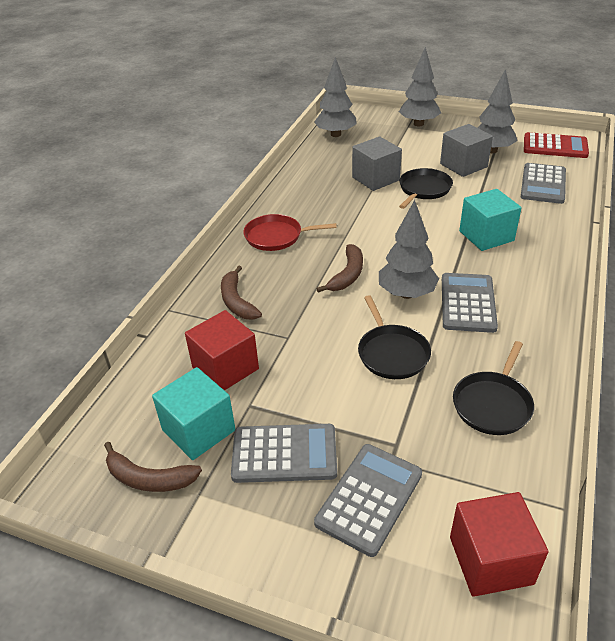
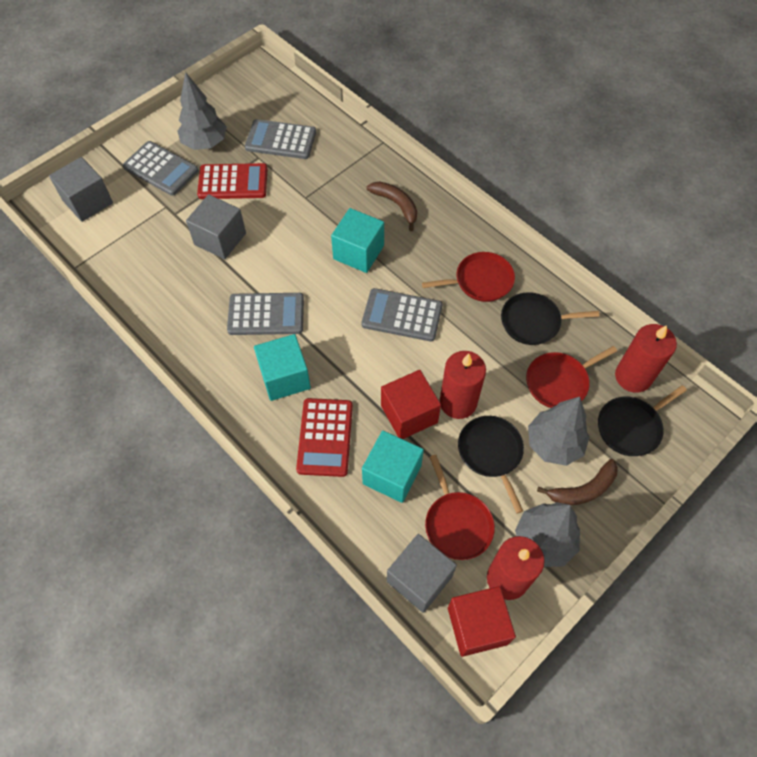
brown banana: 3 -> 2
grey cube: 2 -> 3
grey tree: 4 -> 3
red calculator: 1 -> 2
red candle: 0 -> 3
red pan: 1 -> 3
turquoise cube: 2 -> 3

